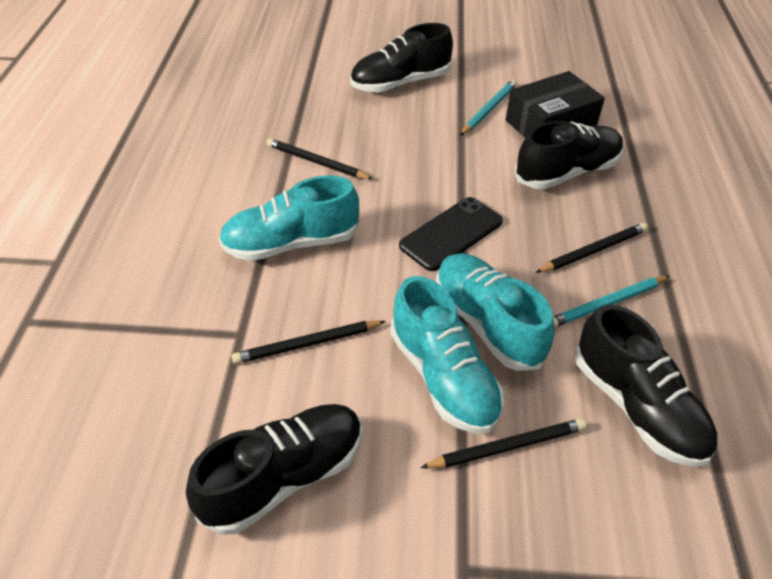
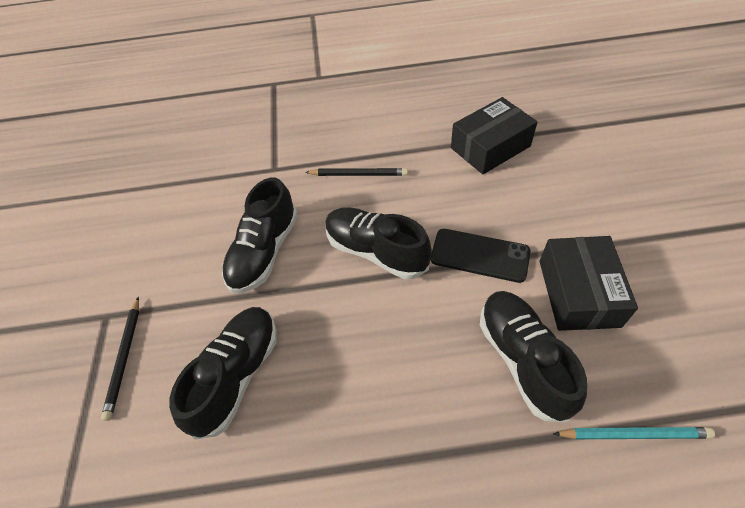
black box: 1 -> 2
black pencil: 4 -> 2
turquoise pencil: 2 -> 1
turquoise shoe: 3 -> 0

